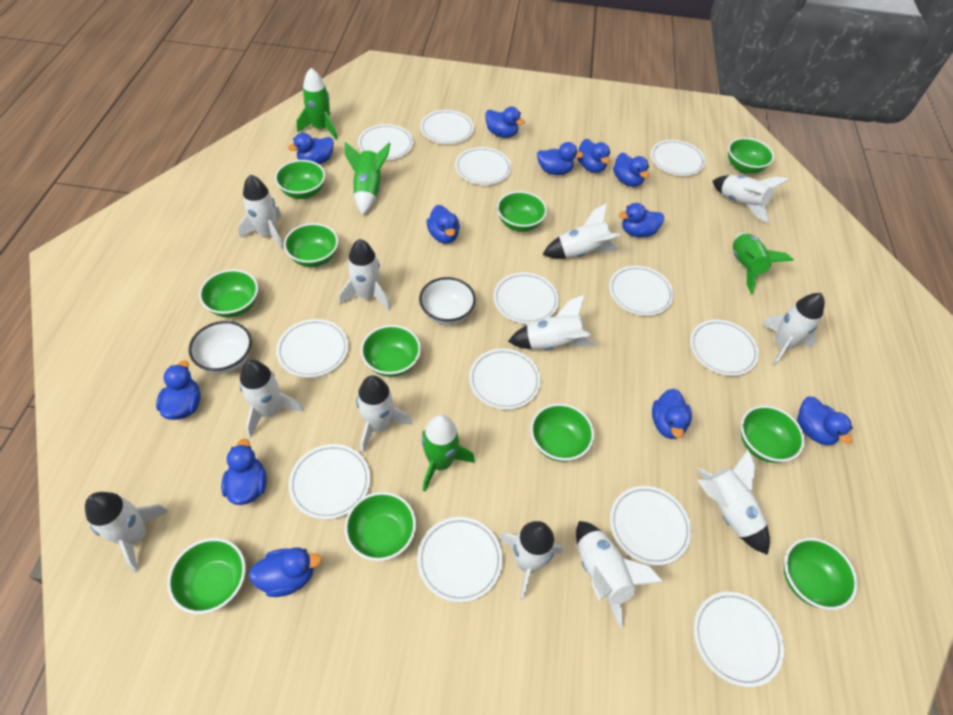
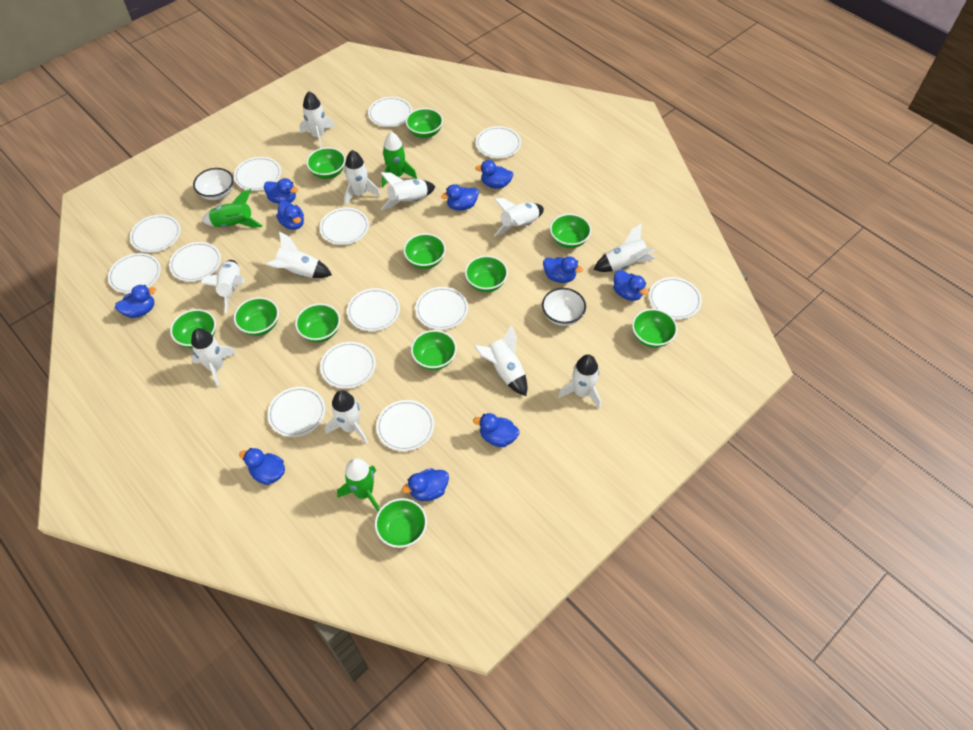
blue duck: 12 -> 10
green rocket: 4 -> 3
white rocket: 12 -> 11

